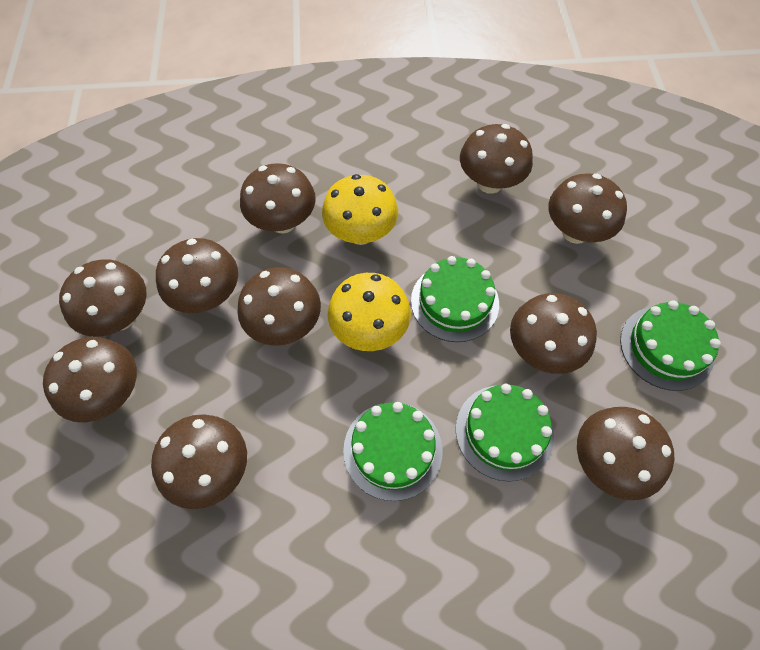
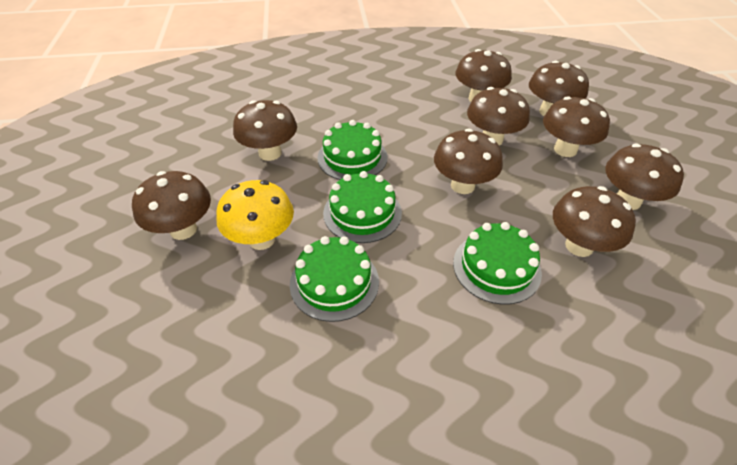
brown mushroom: 10 -> 9
yellow mushroom: 2 -> 1

